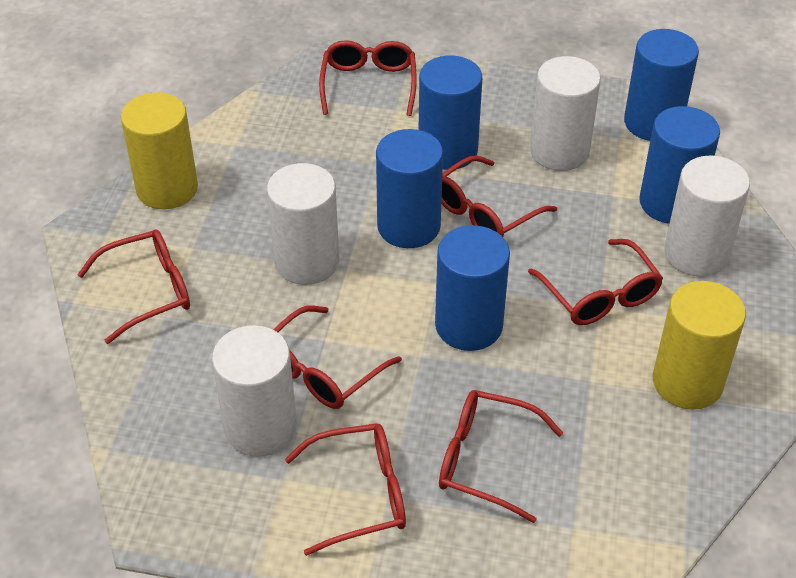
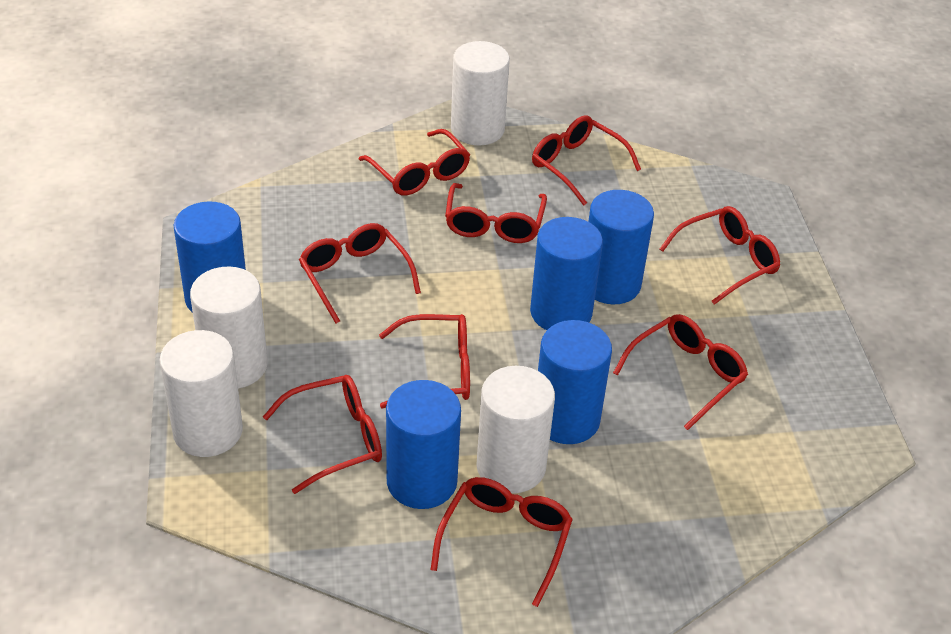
red glasses: 7 -> 9
yellow cylinder: 2 -> 0

